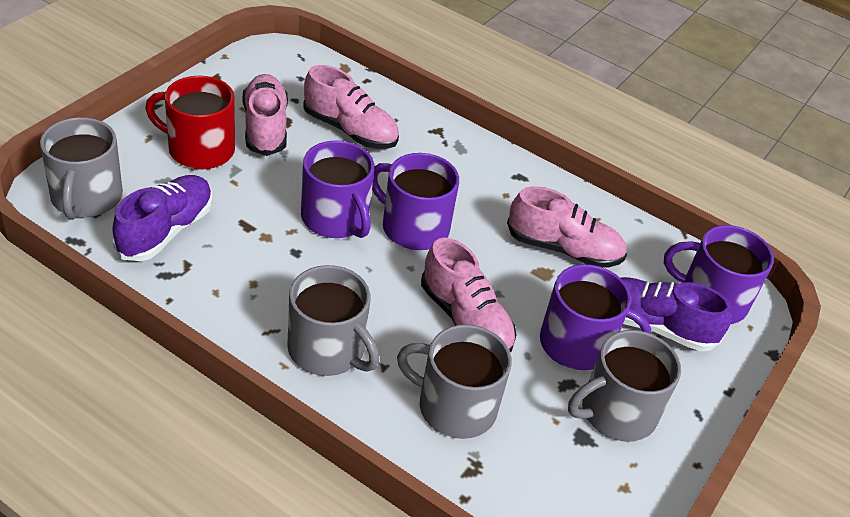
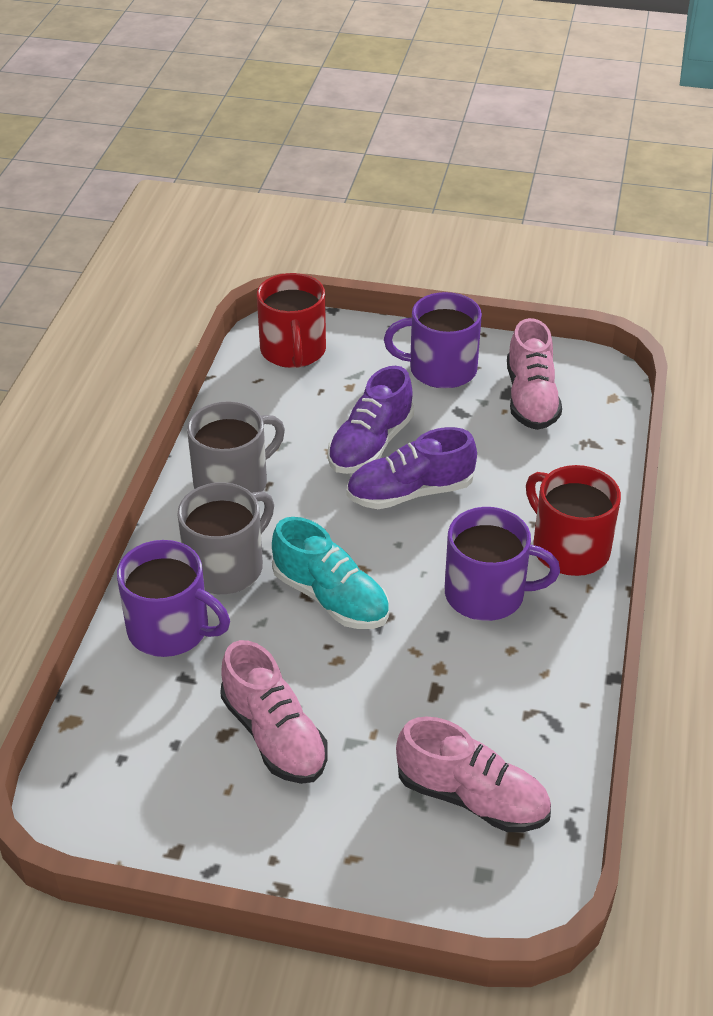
grey mug: 4 -> 2
pink shoe: 4 -> 3
purple mug: 4 -> 3
red mug: 1 -> 2
turquoise shoe: 0 -> 1

